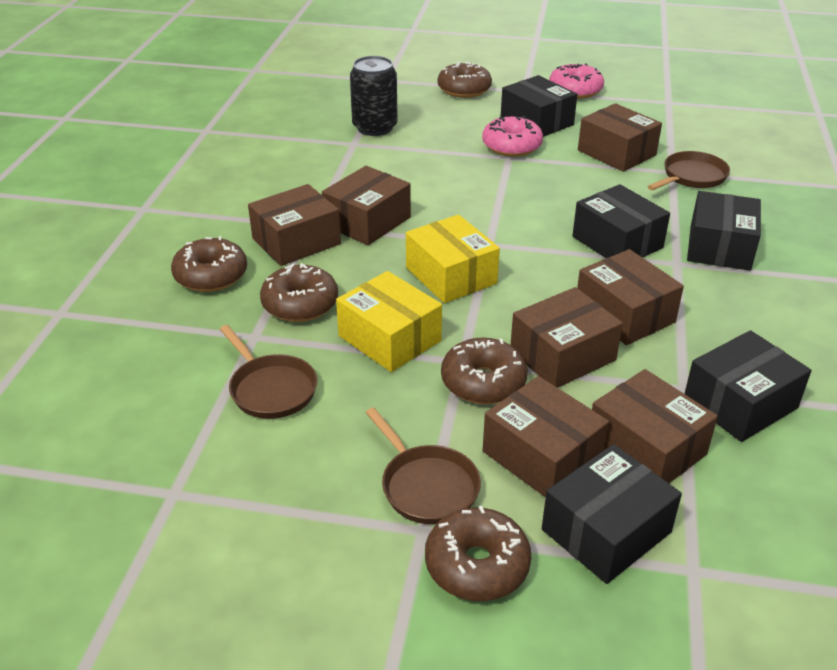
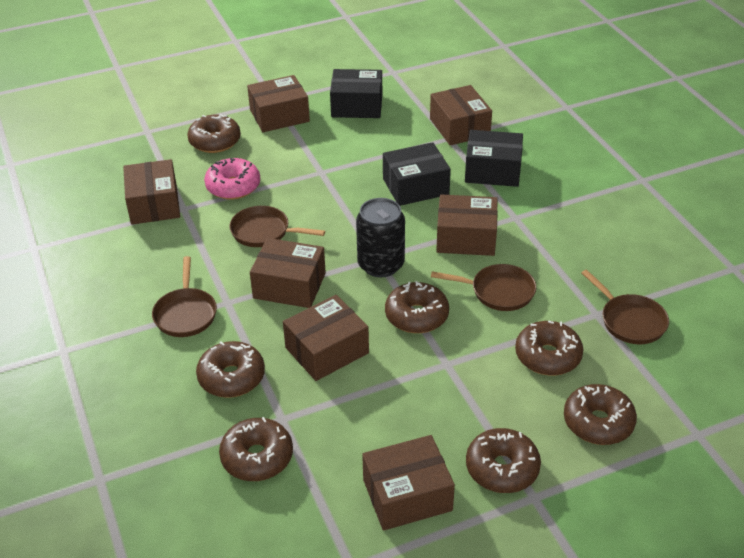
black box: 5 -> 3
brown donut: 5 -> 7
brown pan: 3 -> 4
pink donut: 2 -> 1
yellow box: 2 -> 0

